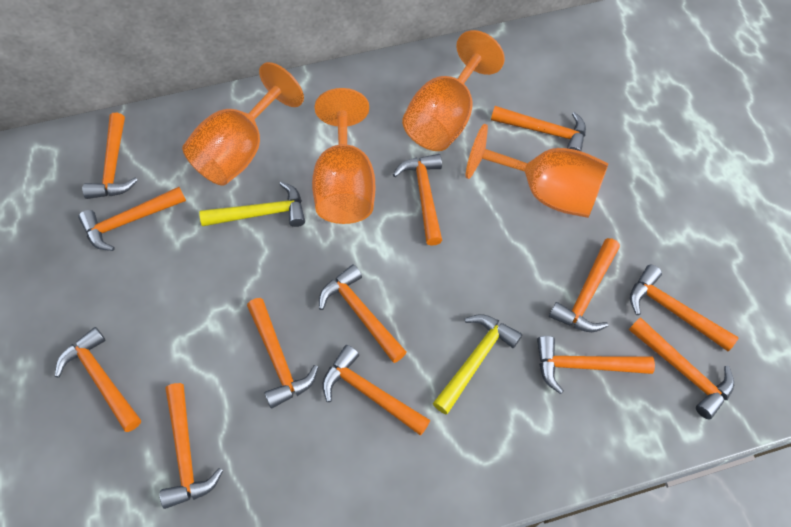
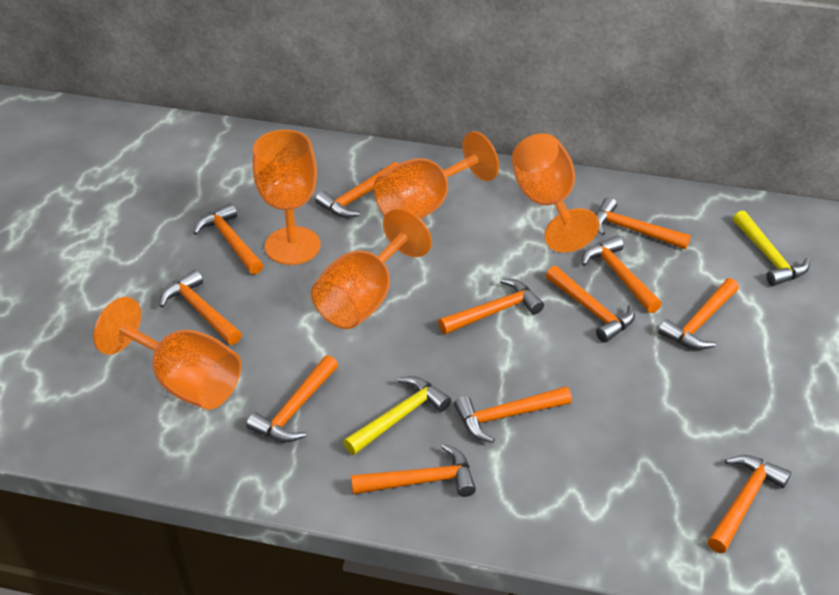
orange goblet: 4 -> 5
orange hammer: 13 -> 12

